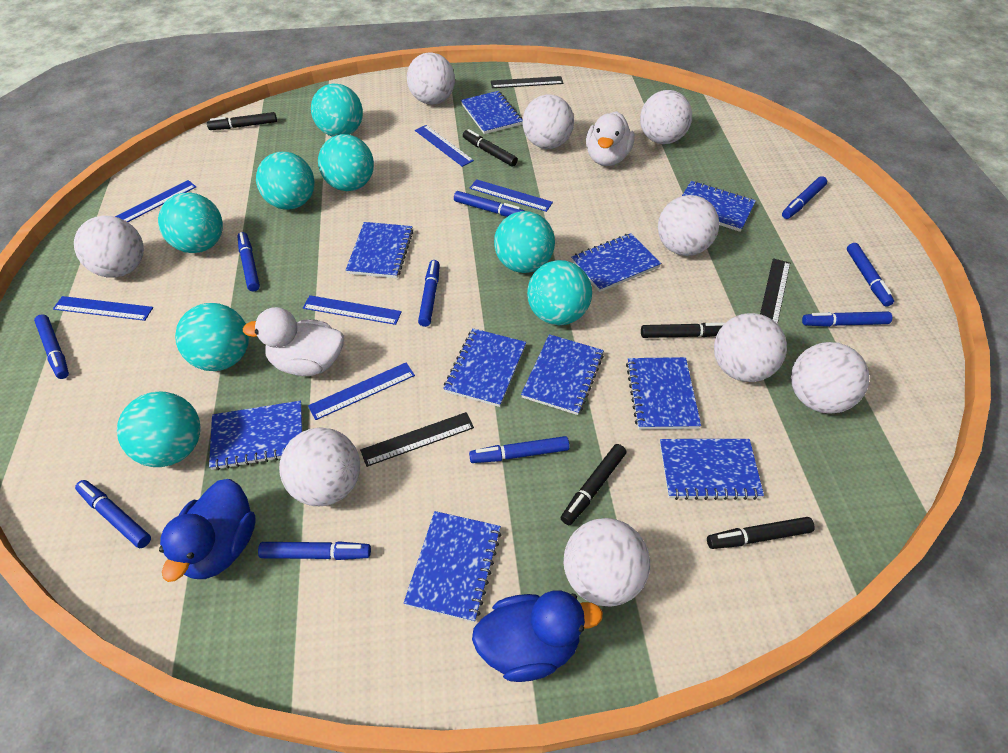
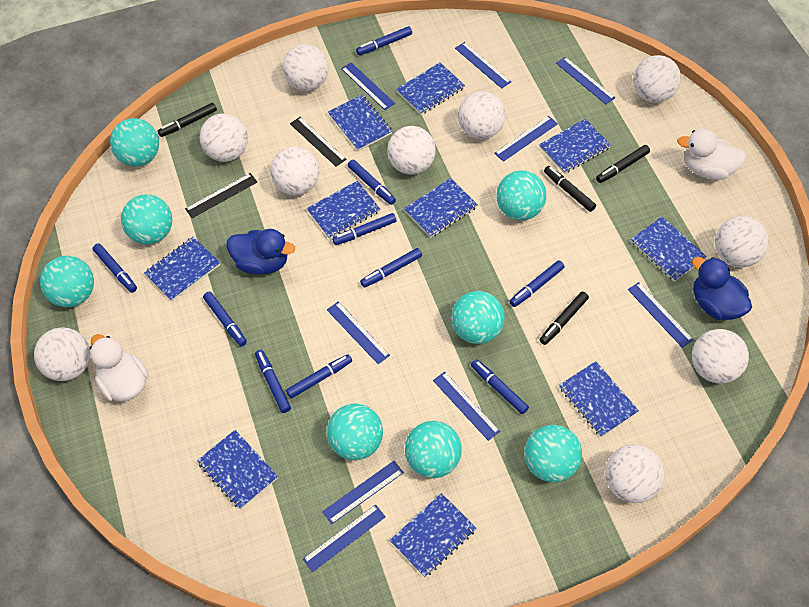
black marker: 5 -> 4
black ruler: 3 -> 2
blue ruler: 6 -> 9
white ball: 9 -> 10

